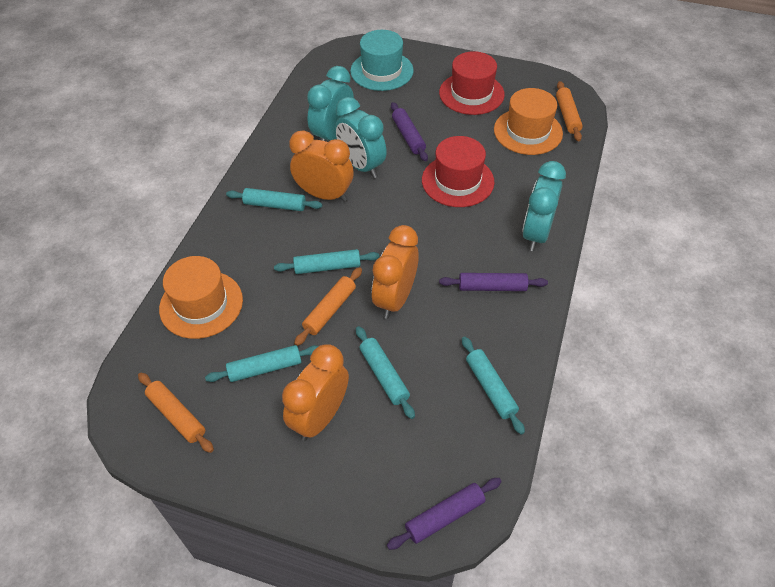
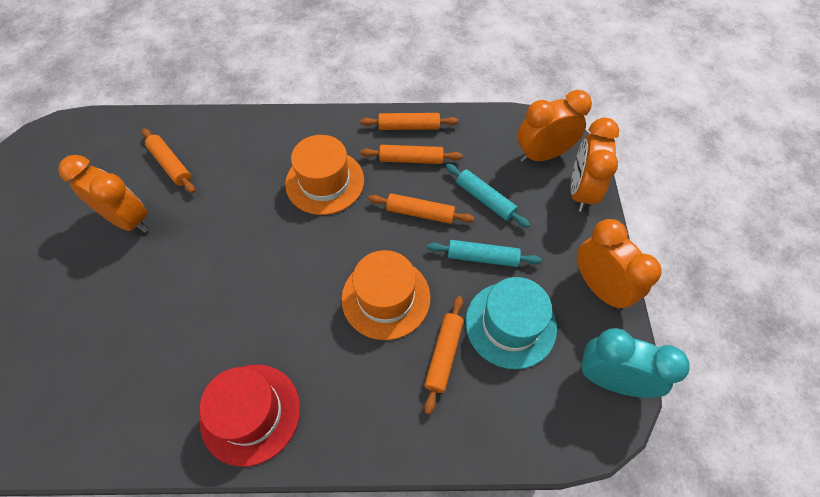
orange clock: 3 -> 4
orange rolling pin: 3 -> 5
purple rolling pin: 3 -> 0
red hat: 2 -> 1
turquoise clock: 3 -> 1
turquoise rolling pin: 5 -> 2

